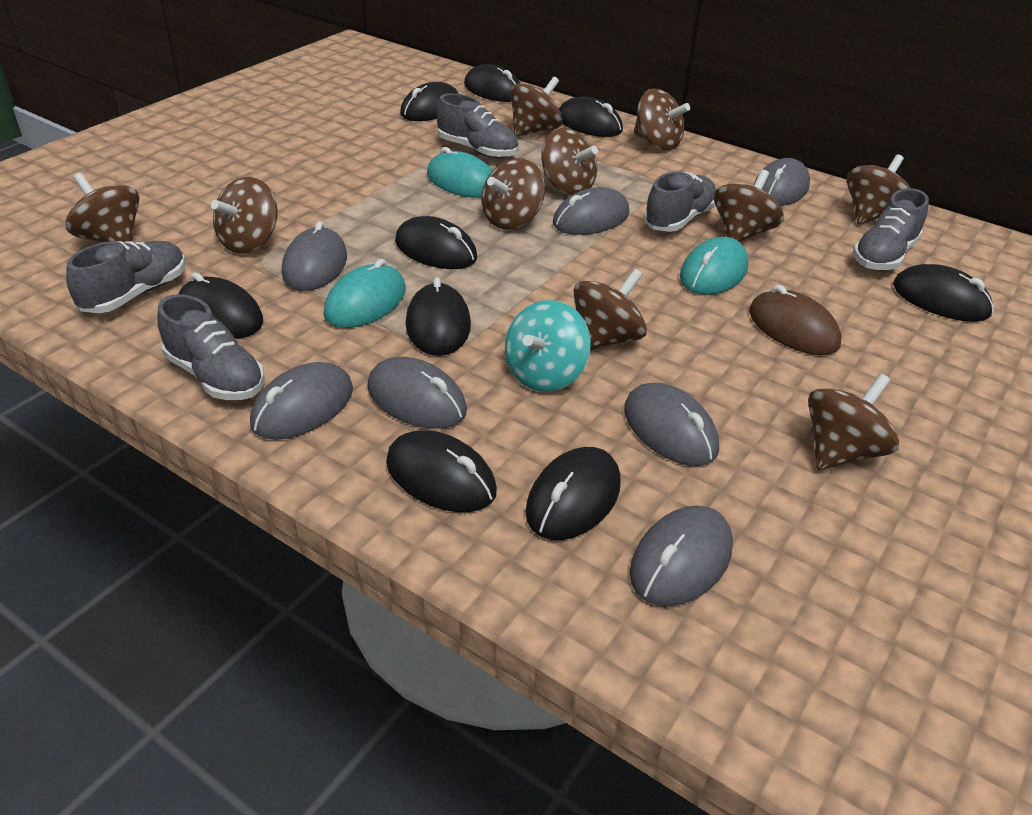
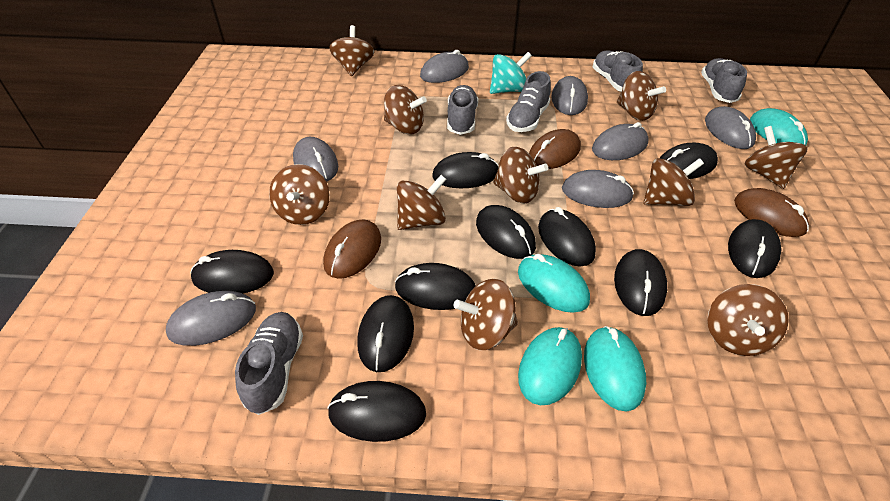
black mouse: 9 -> 10
brown mouse: 1 -> 3
turquoise mouse: 3 -> 4

